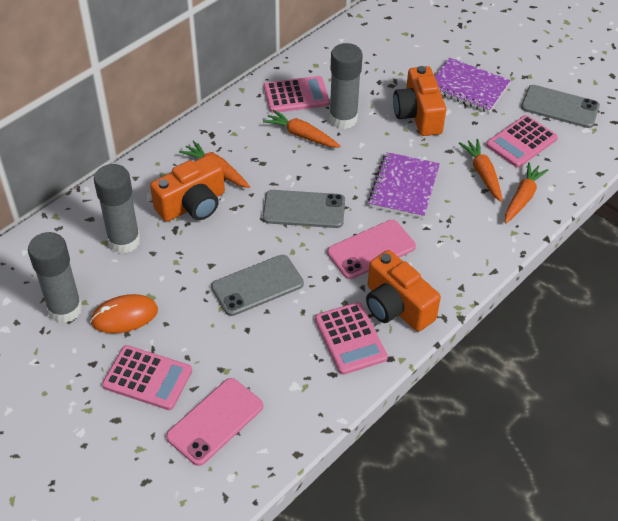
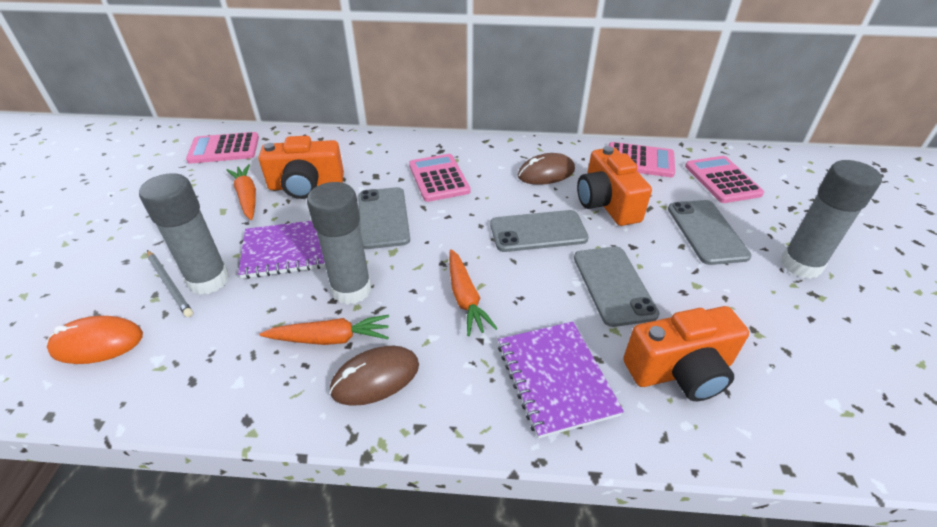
brown mouse: 0 -> 2
grey pencil: 0 -> 1
grey phone: 3 -> 4
orange carrot: 4 -> 3
pink phone: 2 -> 0

